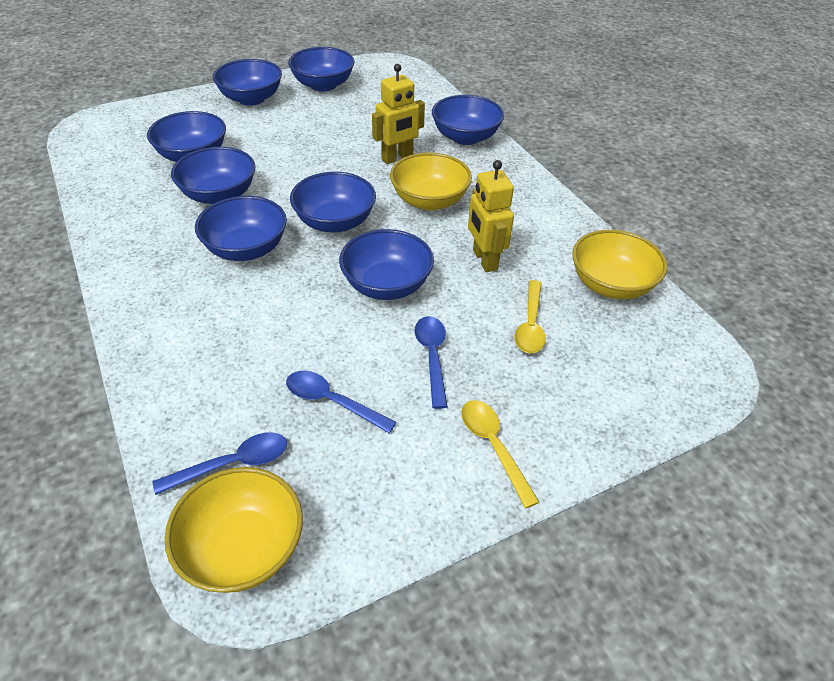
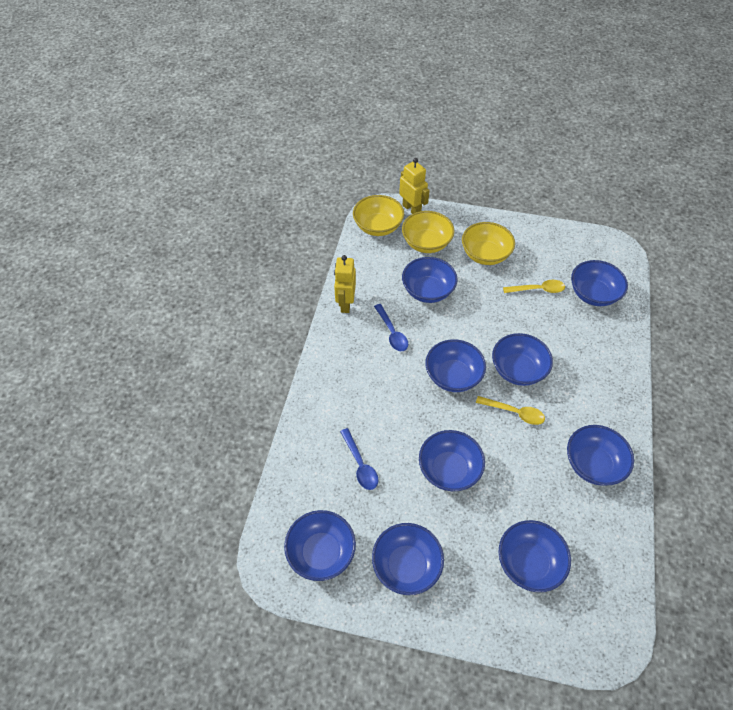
blue bowl: 8 -> 9
blue spoon: 3 -> 2

